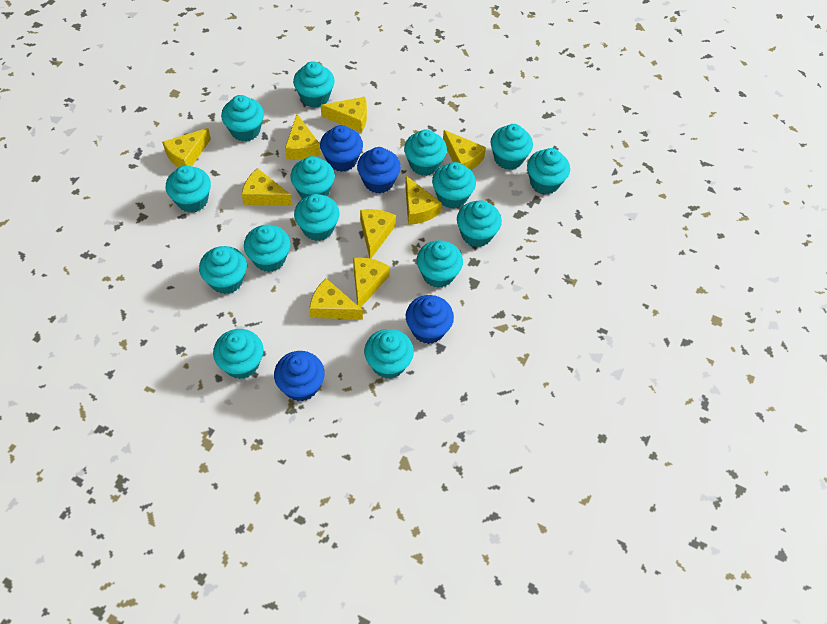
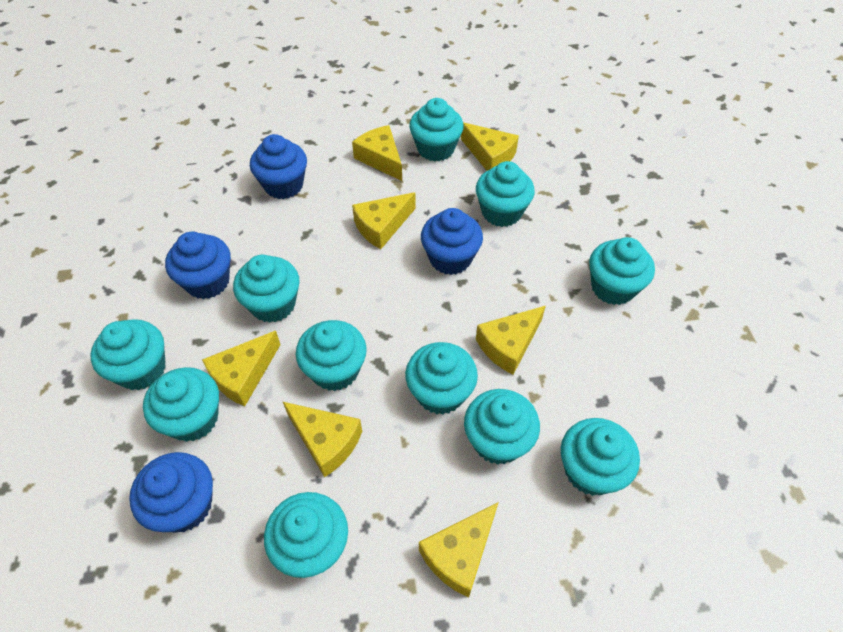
turquoise cupcake: 15 -> 11
yellow cheese: 9 -> 7

